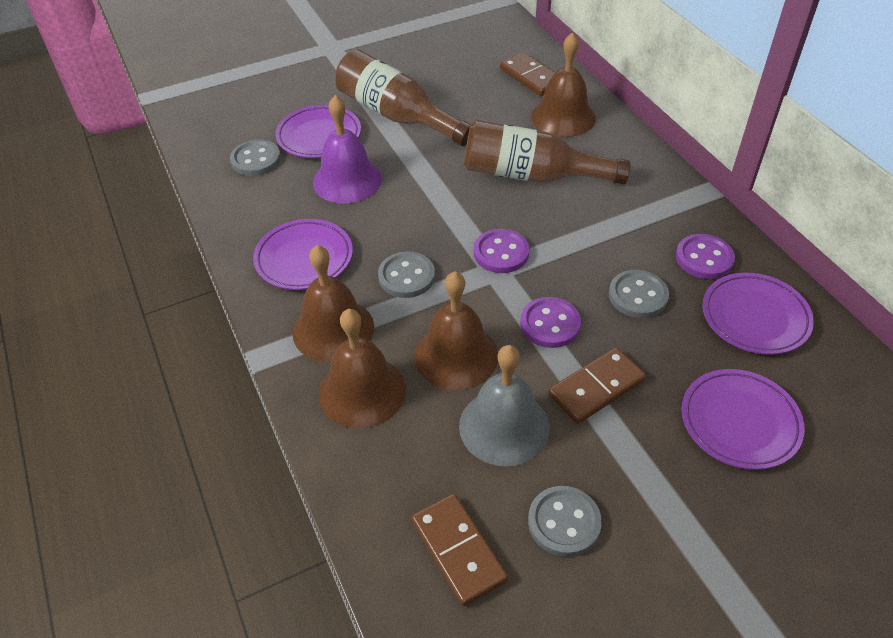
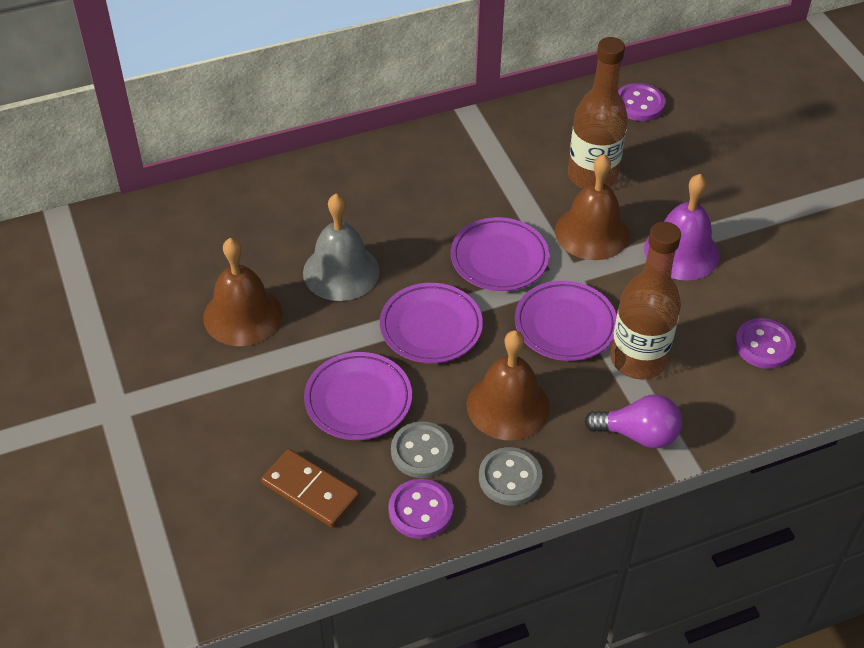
brown bell: 4 -> 3
brown domino: 3 -> 1
grey button: 4 -> 2
purple light bulb: 0 -> 1

